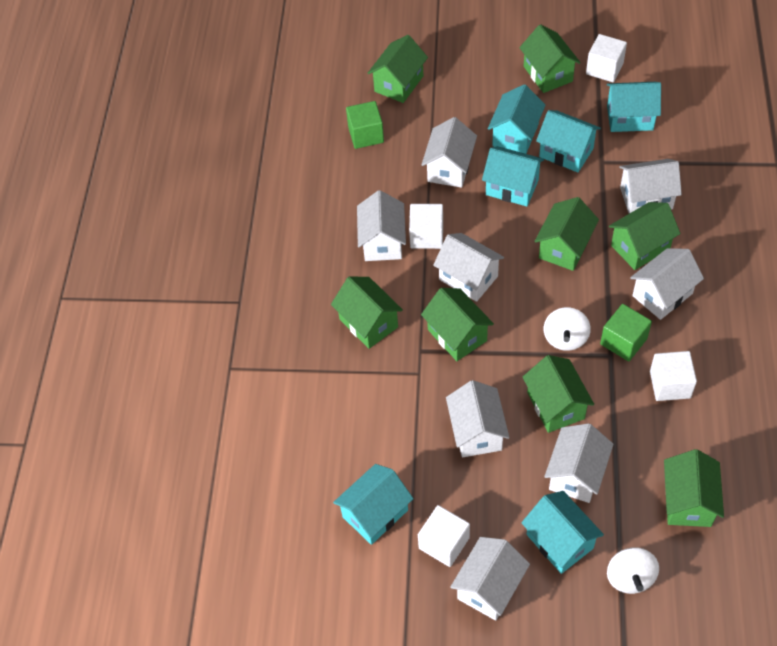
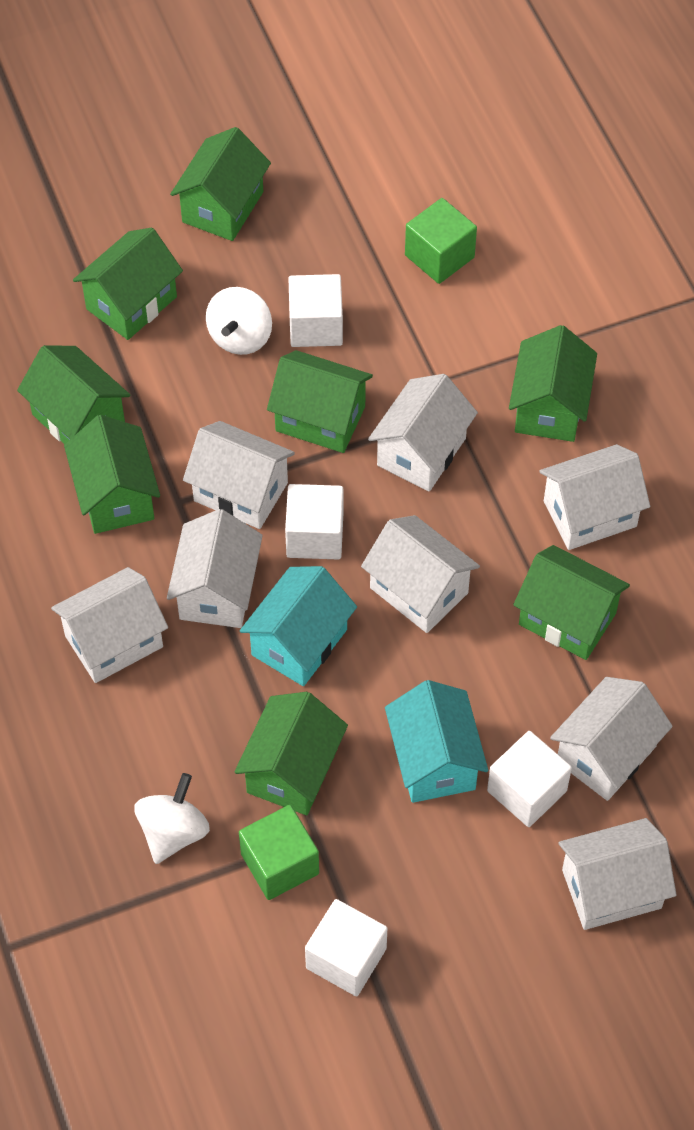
turquoise house: 6 -> 2

